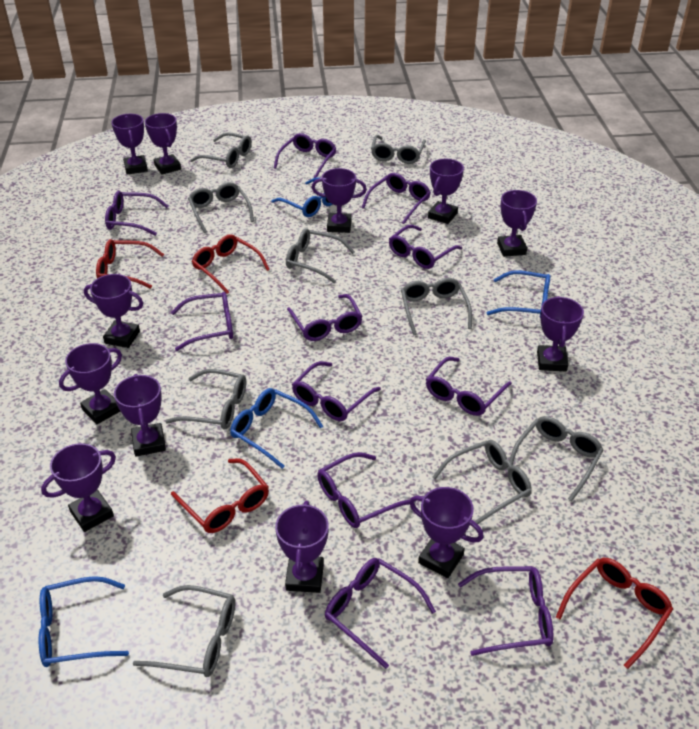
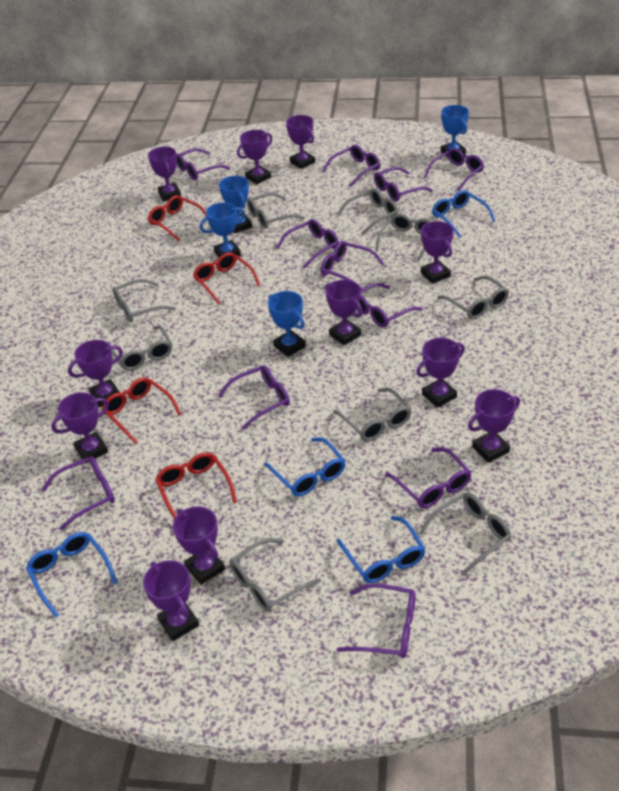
blue trophy: 0 -> 4
purple trophy: 12 -> 11

